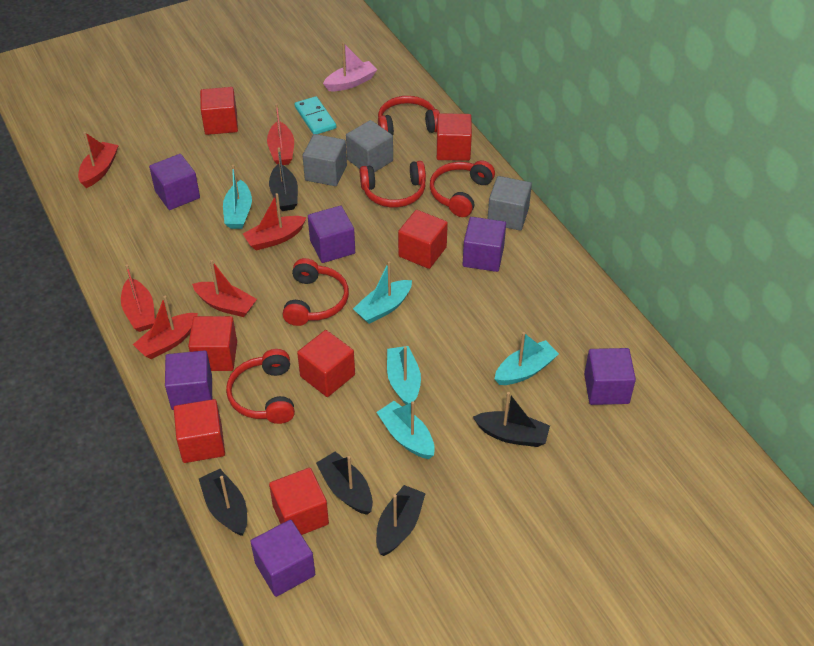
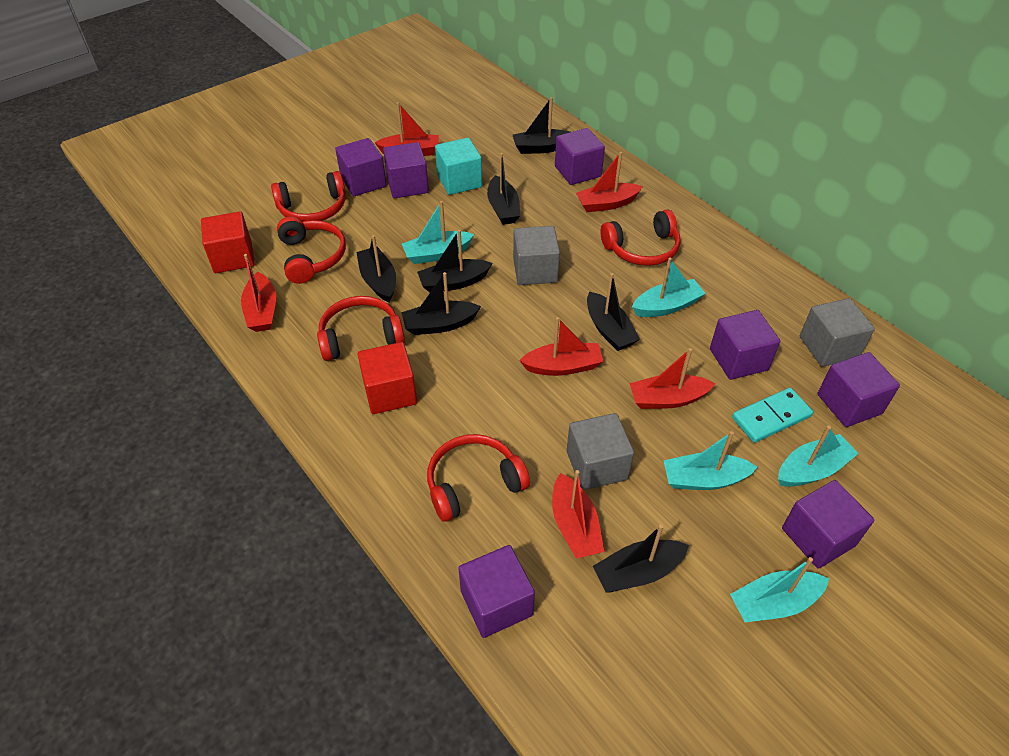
black boat: 5 -> 7
pink boat: 1 -> 0
purple cube: 6 -> 7
red cube: 7 -> 2
turquoise cube: 0 -> 1

